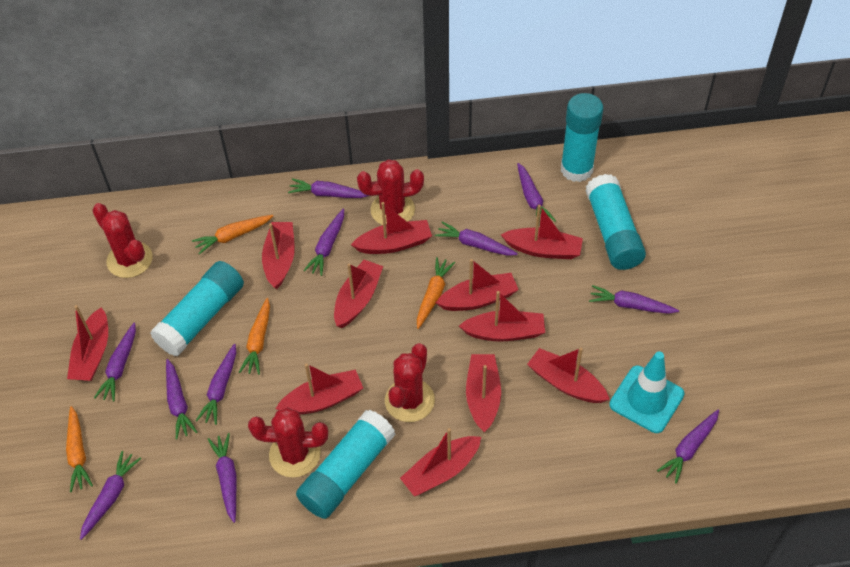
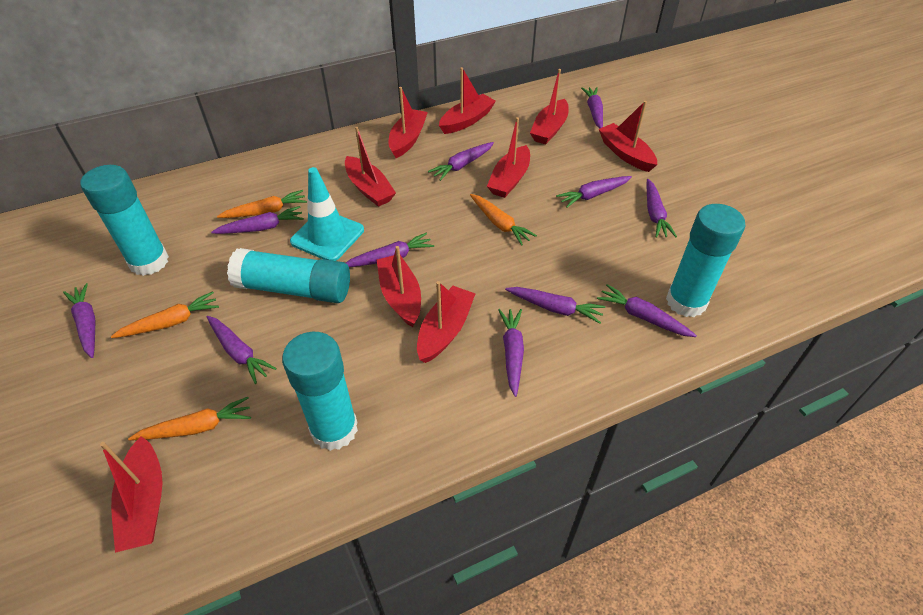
red boat: 11 -> 9
red cactus: 4 -> 0

